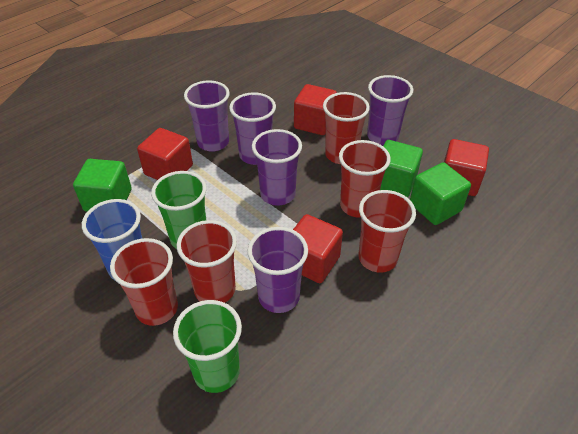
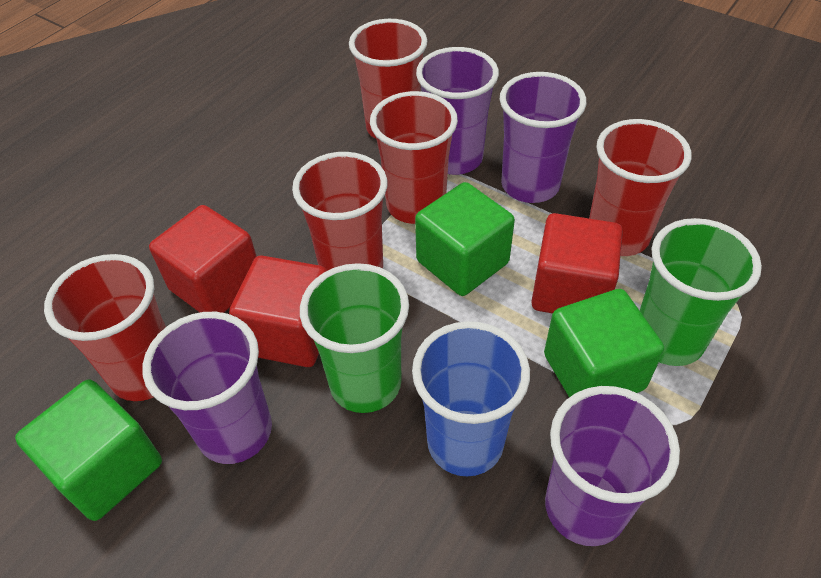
purple cup: 5 -> 4
red cube: 4 -> 3

